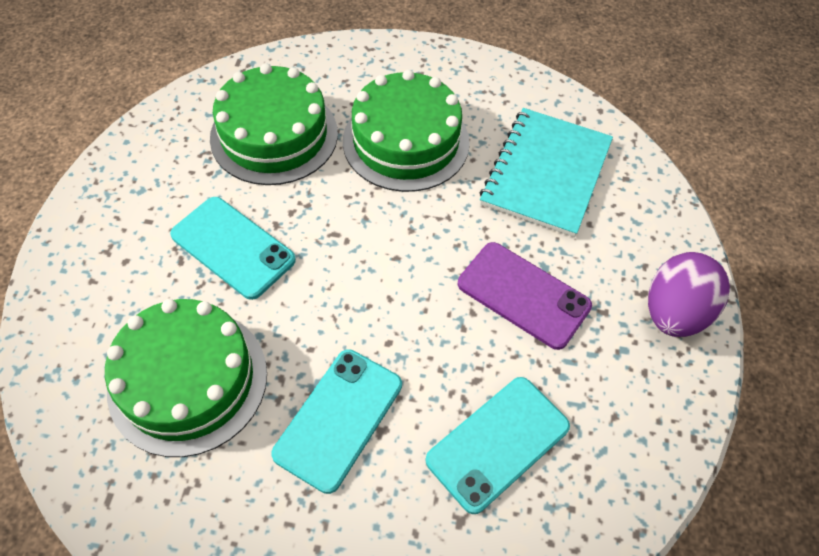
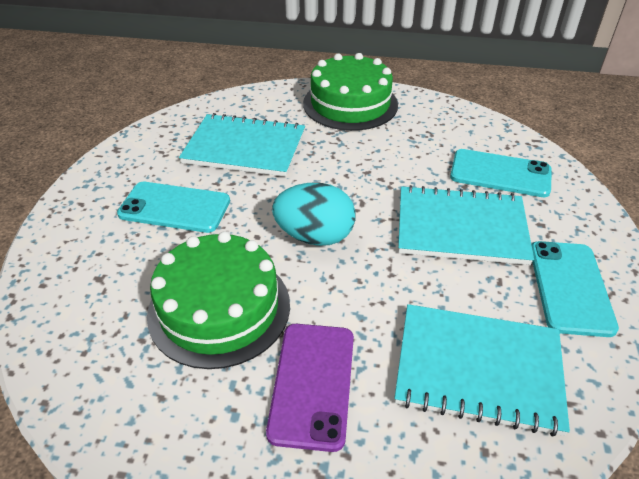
green cake: 3 -> 2
purple egg: 1 -> 0
turquoise egg: 0 -> 1
turquoise notebook: 1 -> 3

